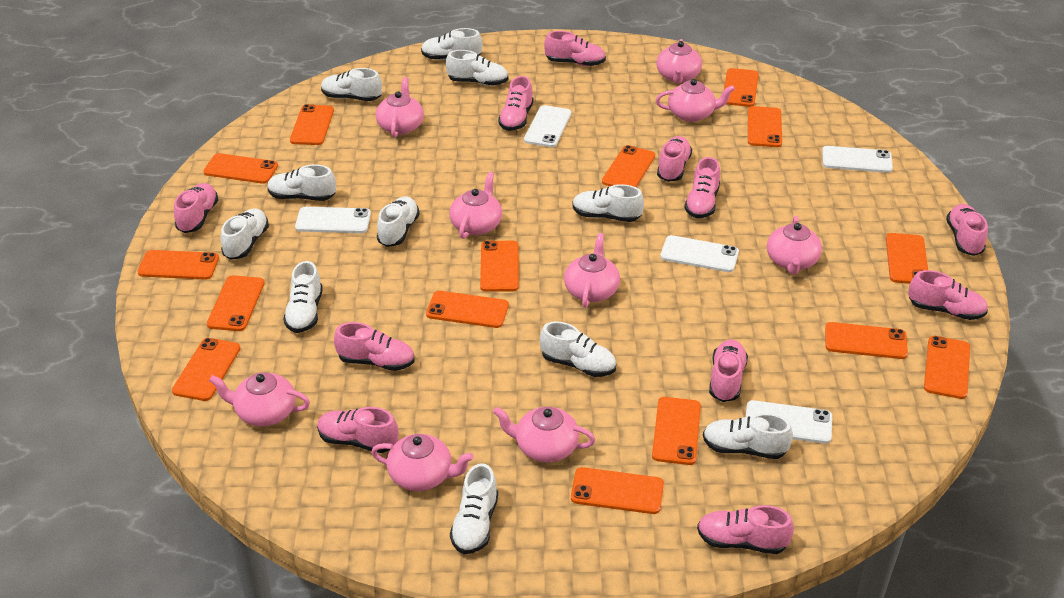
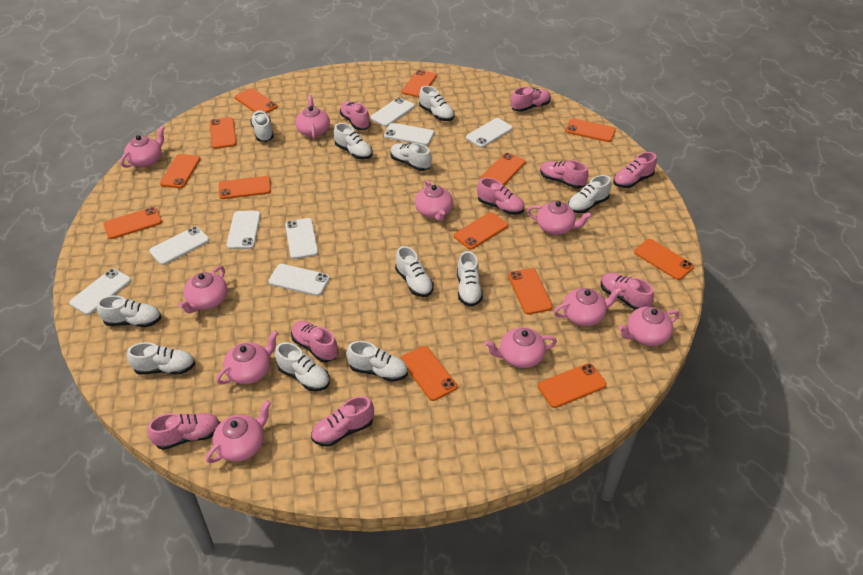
orange phone: 15 -> 13
pink shoe: 11 -> 9
pink teapot: 9 -> 10
white phone: 5 -> 8

